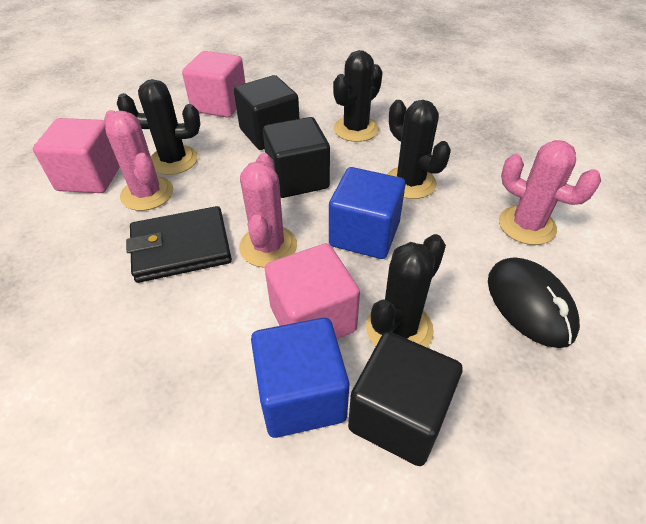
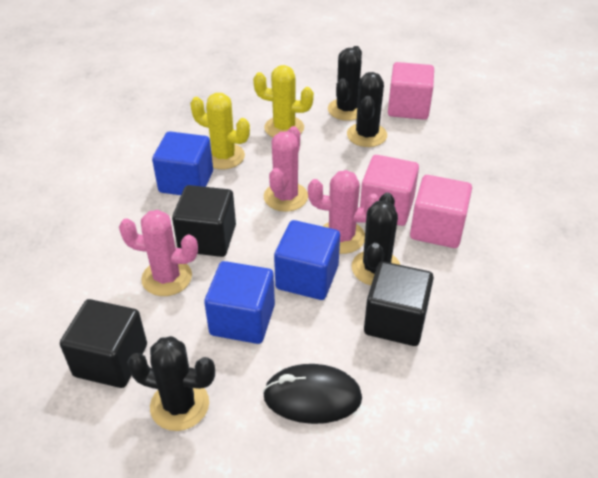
black wallet: 1 -> 0
blue cube: 2 -> 3
yellow cactus: 0 -> 2

